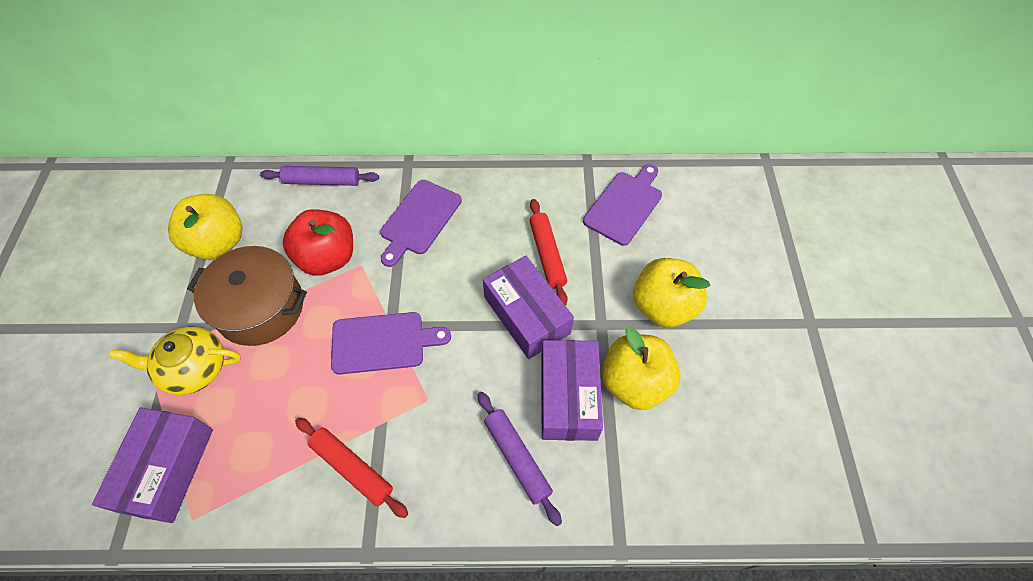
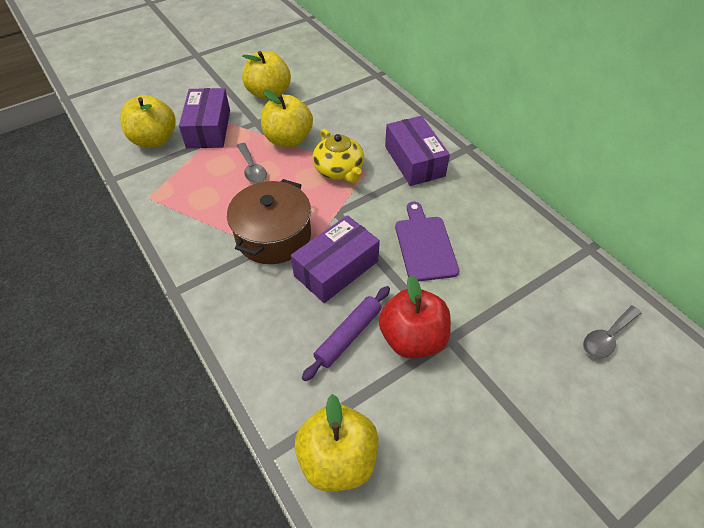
grey spoon: 0 -> 2
purple cutting board: 3 -> 1
purple rolling pin: 2 -> 1
red rolling pin: 2 -> 0
yellow apple: 3 -> 4

